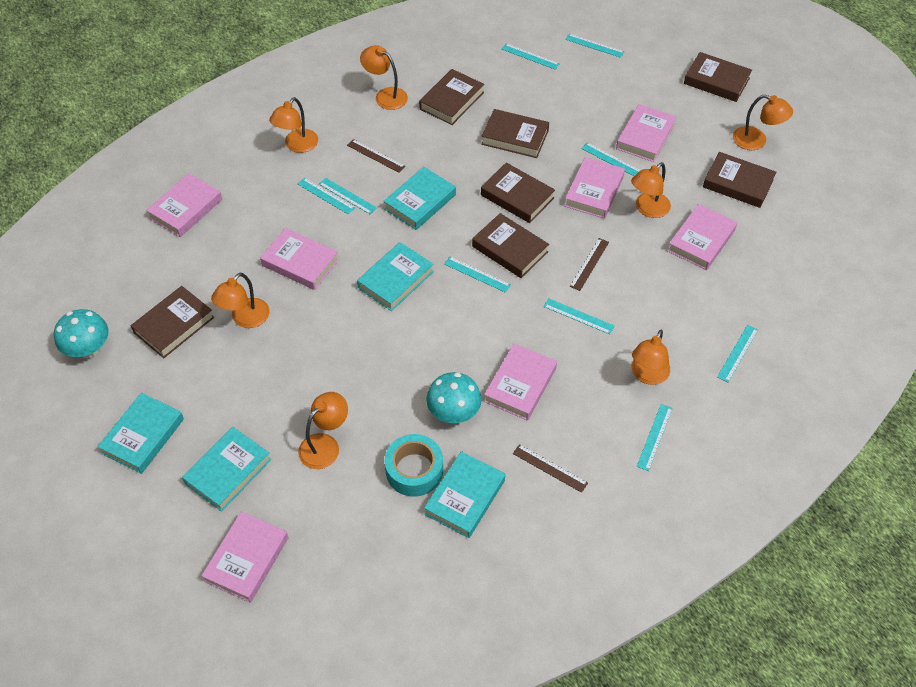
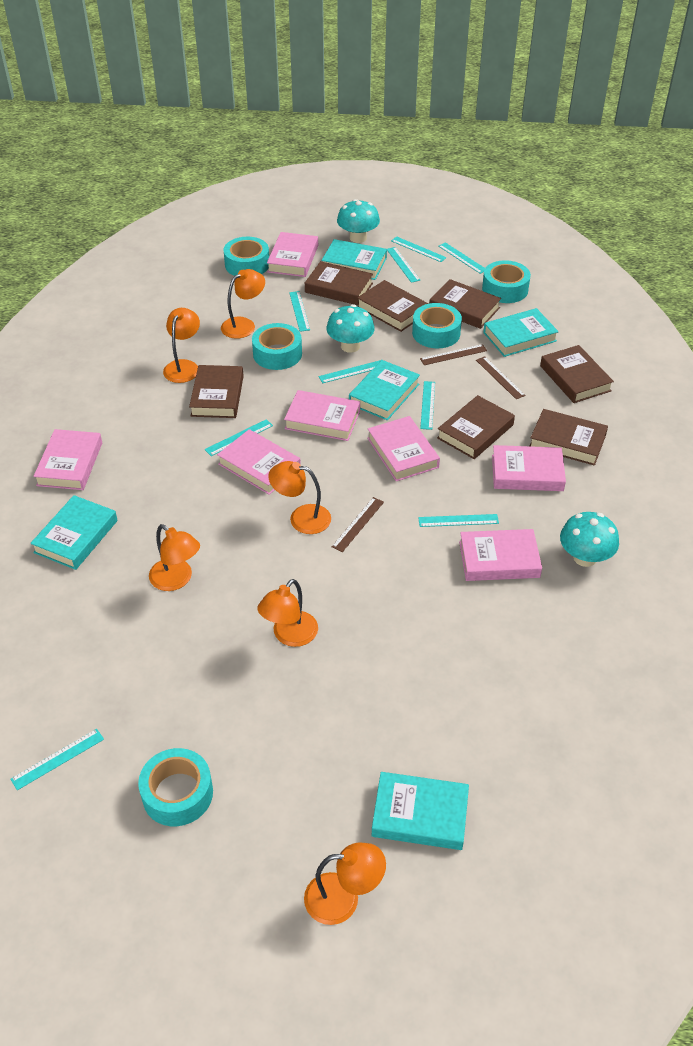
orange lamp: 7 -> 6
turquoise mushroom: 2 -> 3
turquoise tape: 1 -> 5

